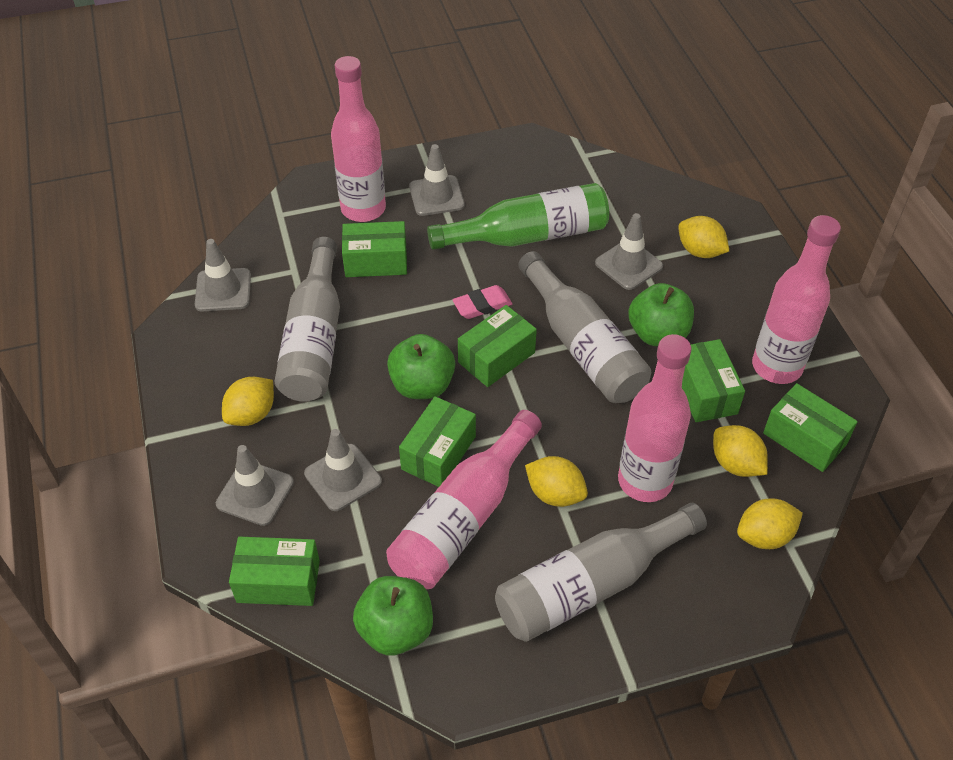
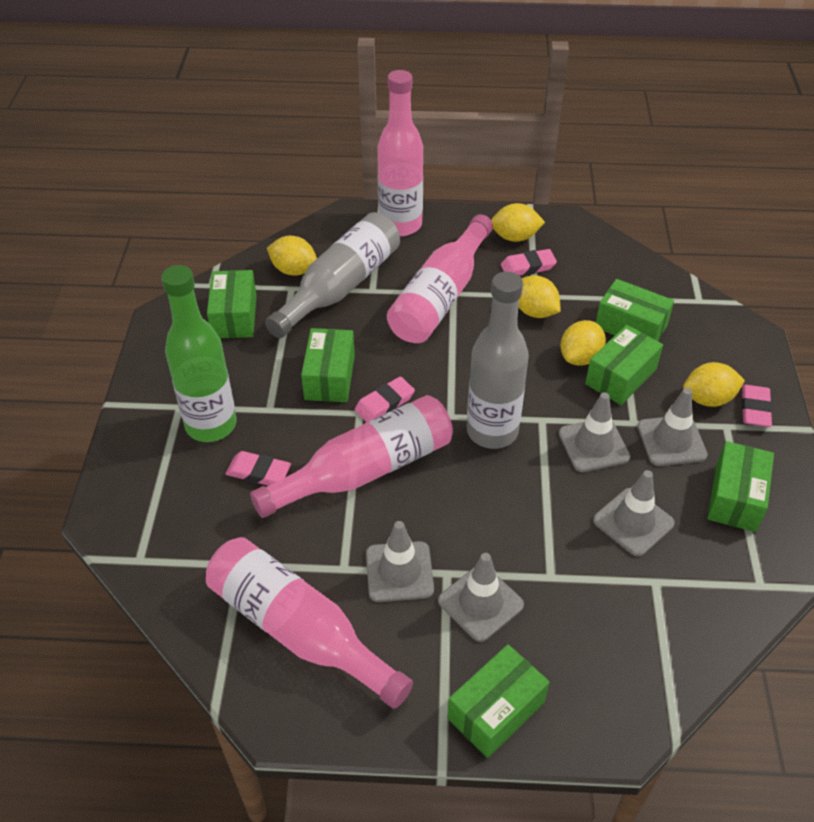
green apple: 3 -> 0
grey bottle: 3 -> 2
pink eraser: 1 -> 4

